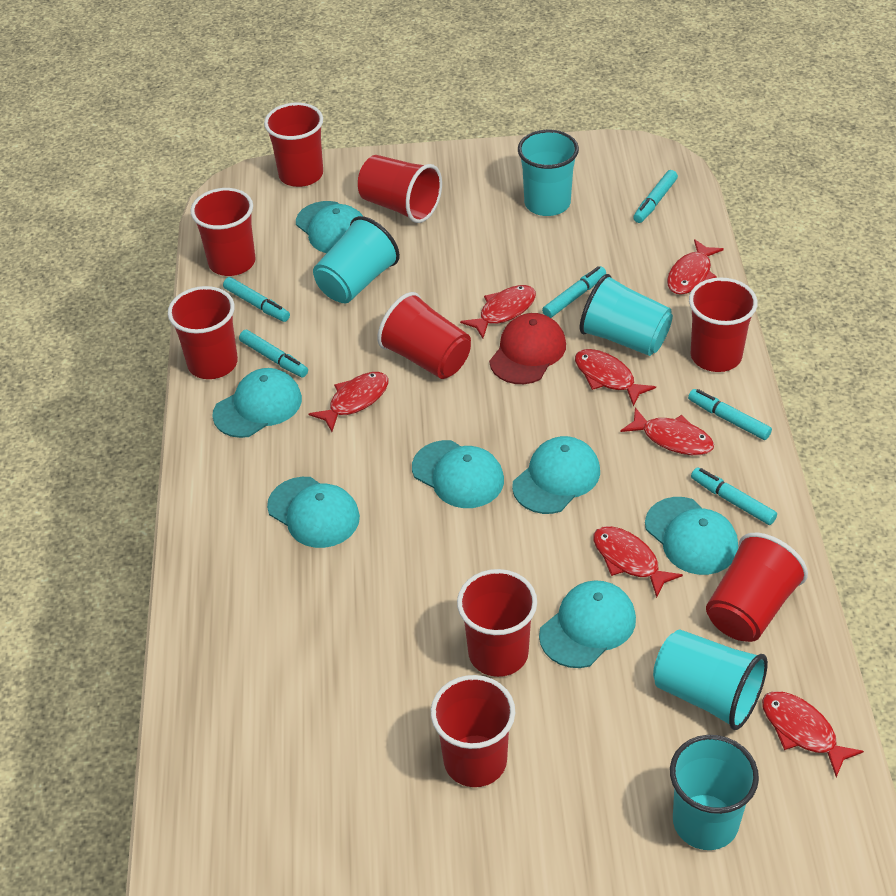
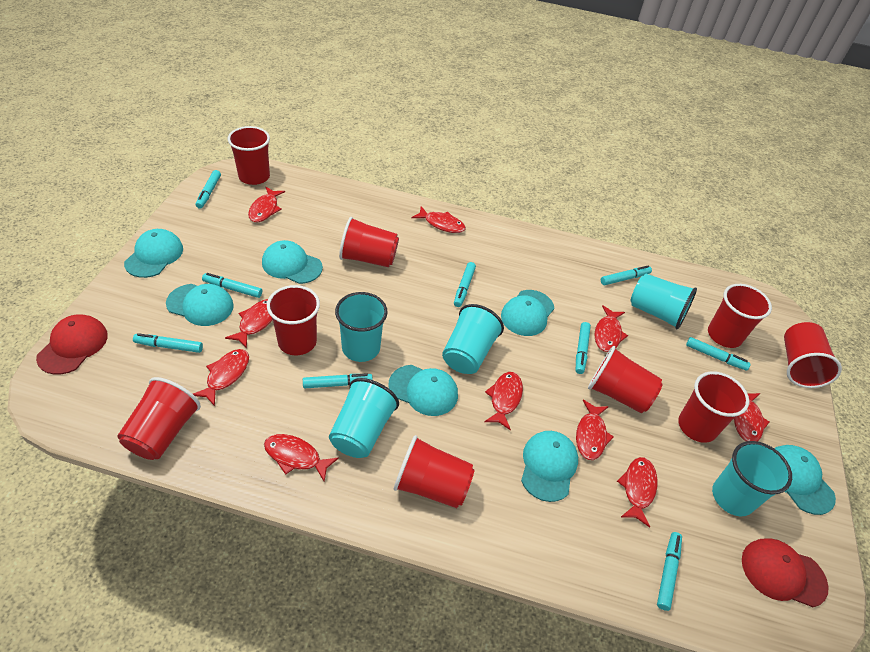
red cap: 1 -> 2
red fish: 7 -> 10
turquoise marker: 6 -> 9

